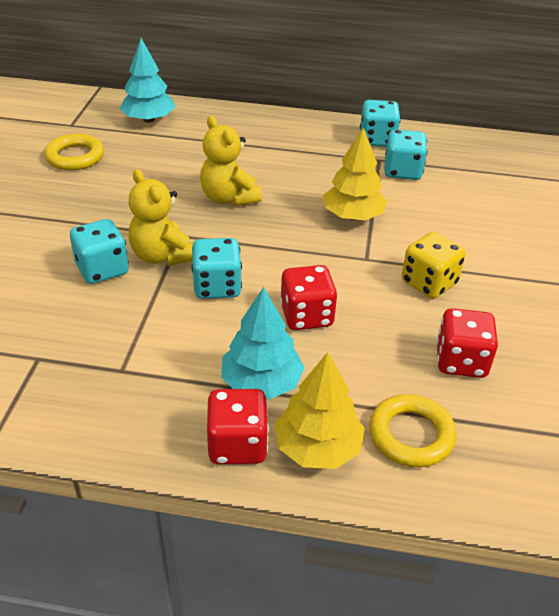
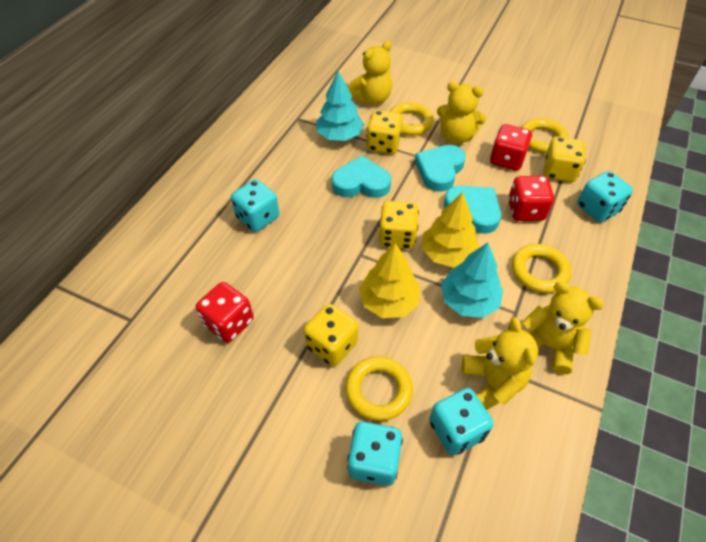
turquoise heart: 0 -> 3
yellow dice: 1 -> 4
yellow ring: 2 -> 4
yellow teddy bear: 2 -> 4

